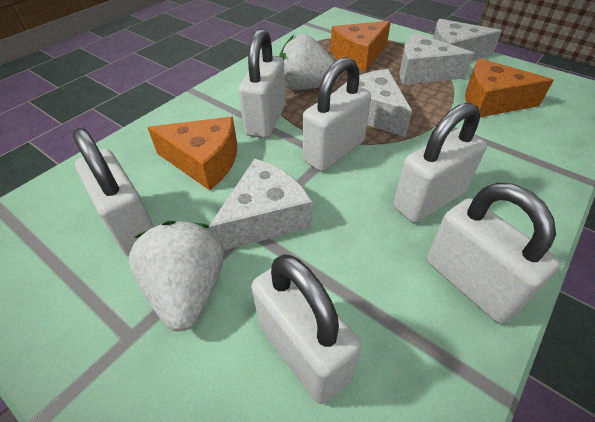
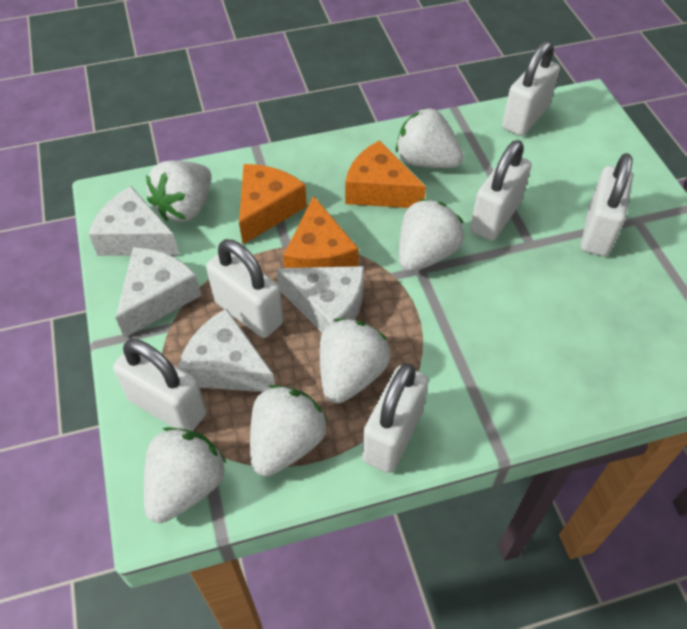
white strawberry: 2 -> 6

